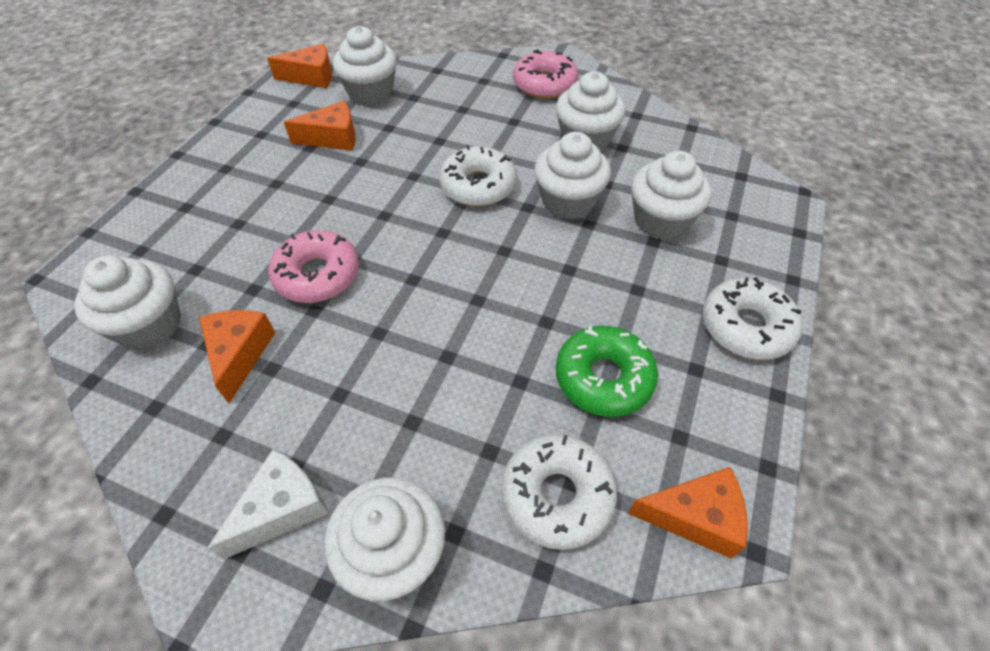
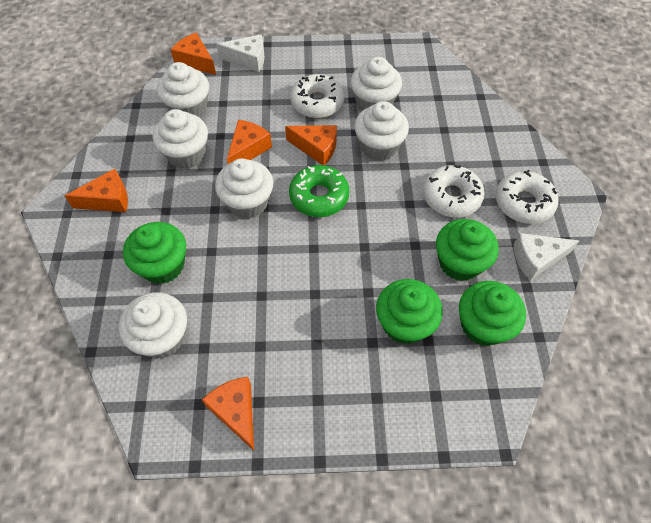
green cupcake: 0 -> 4
orange cheese: 4 -> 5
pink donut: 2 -> 0
white cheese: 1 -> 2

